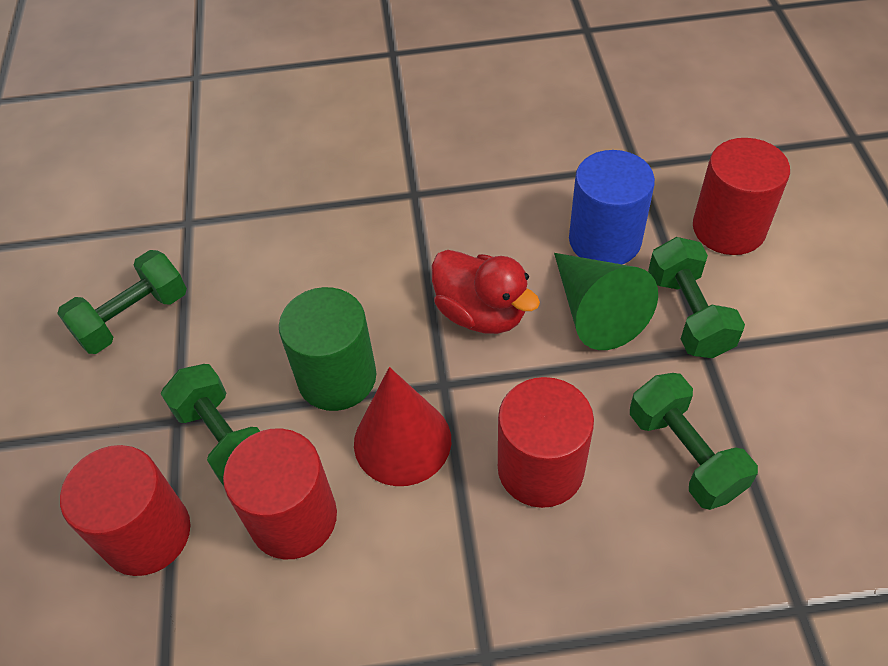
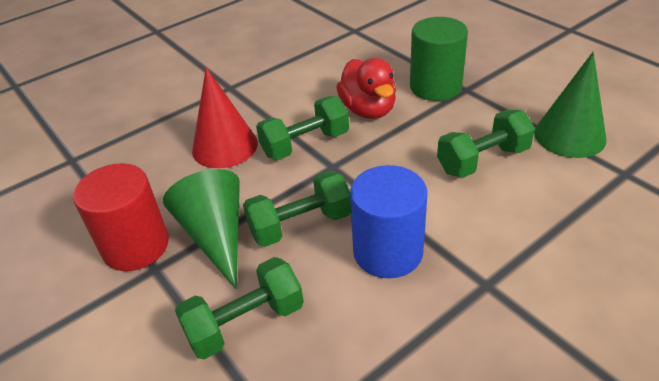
green cone: 1 -> 2
red cylinder: 4 -> 1

